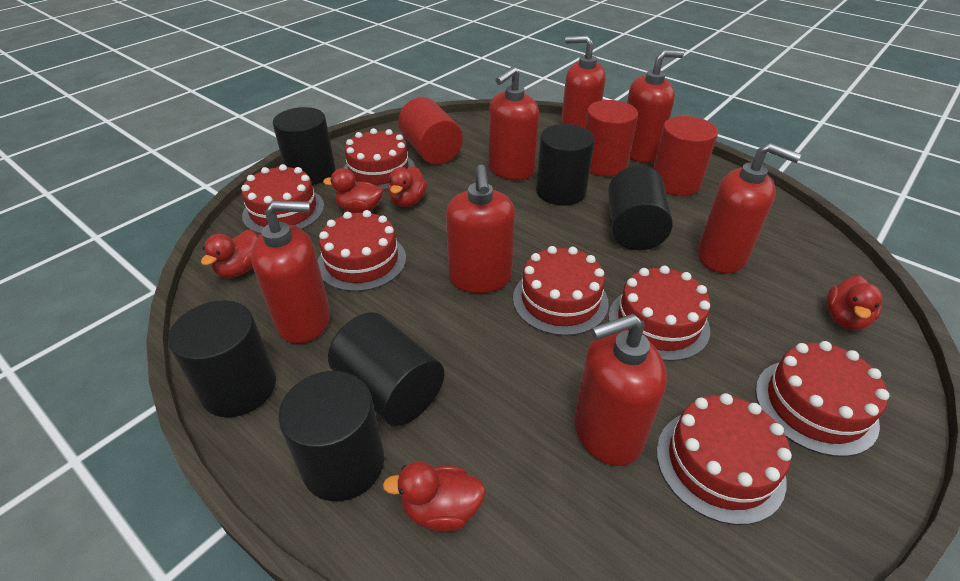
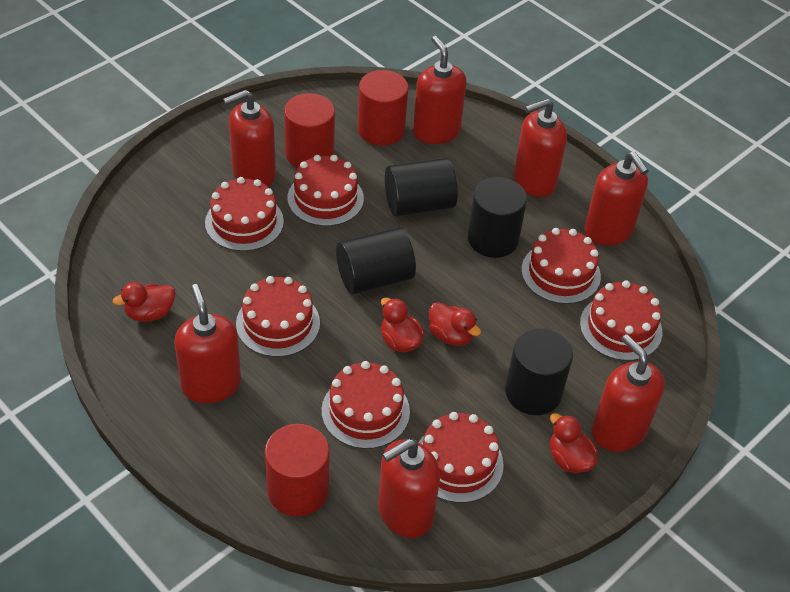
black cylinder: 6 -> 4
red duck: 5 -> 4

